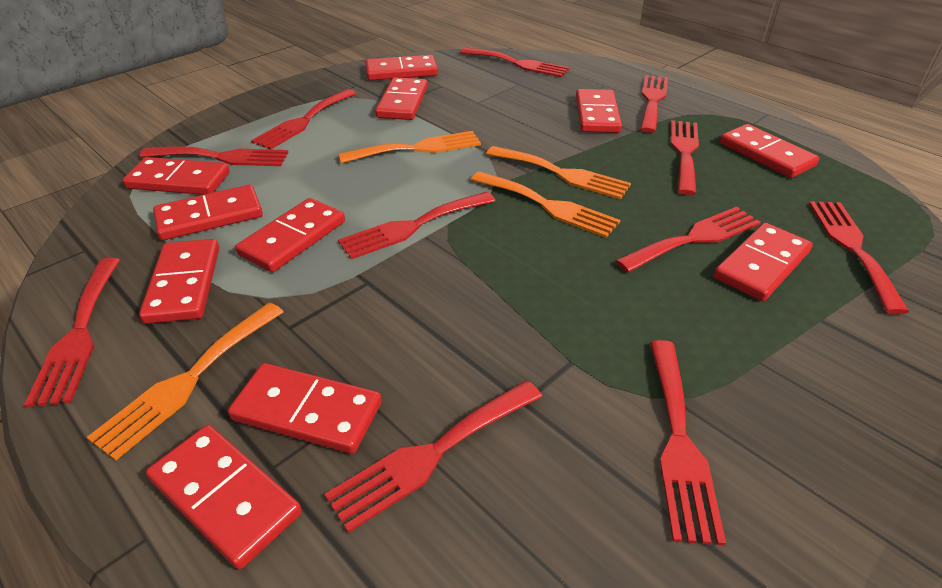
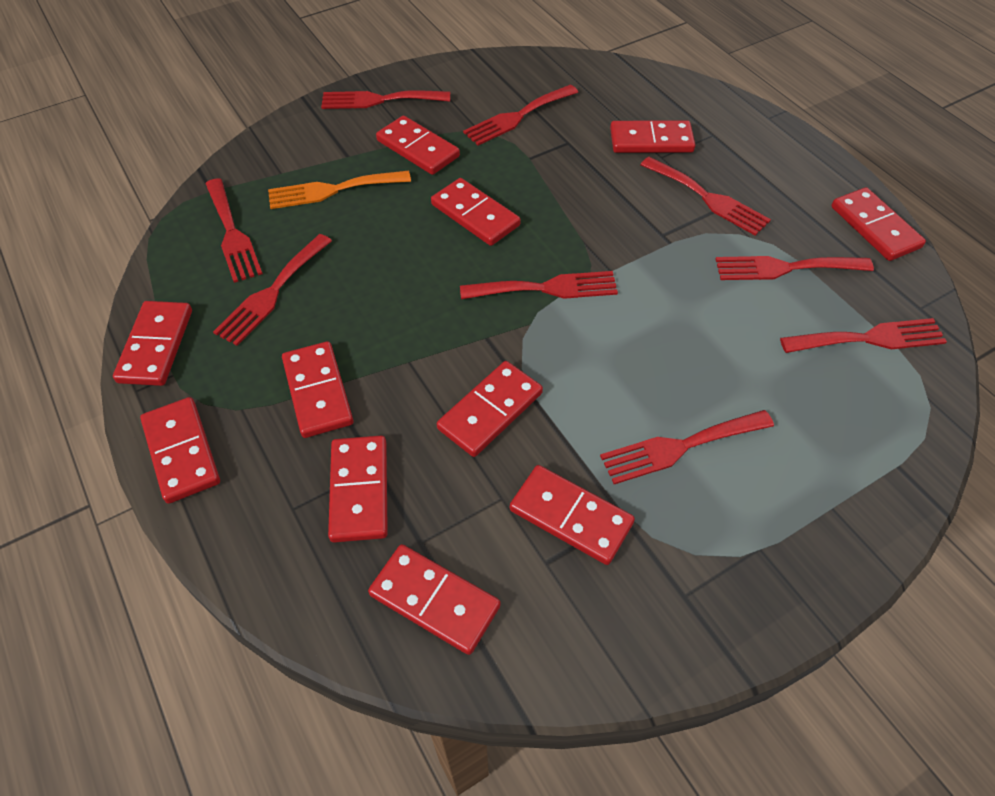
orange fork: 4 -> 1
red fork: 11 -> 9

